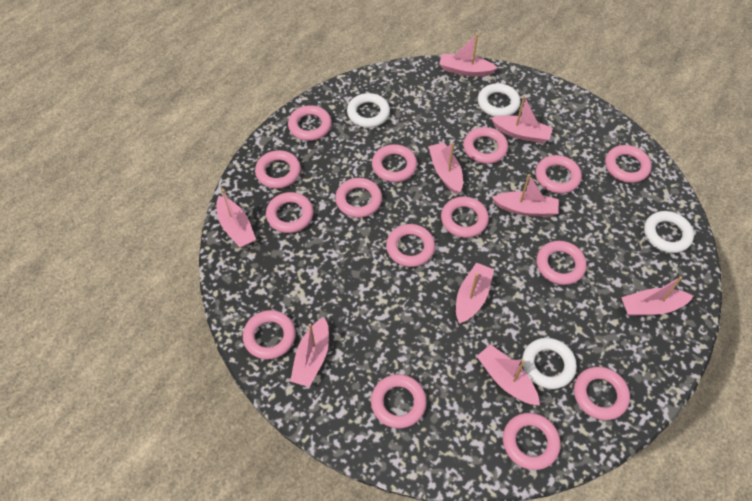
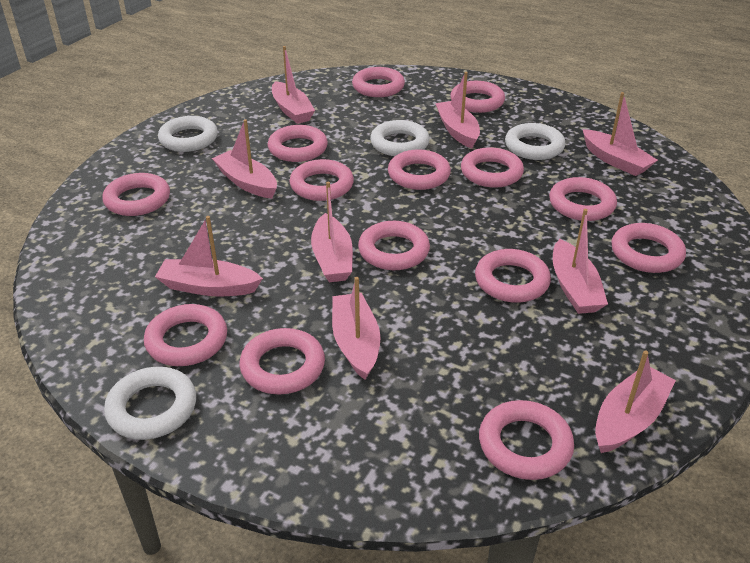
pink ring: 15 -> 14

